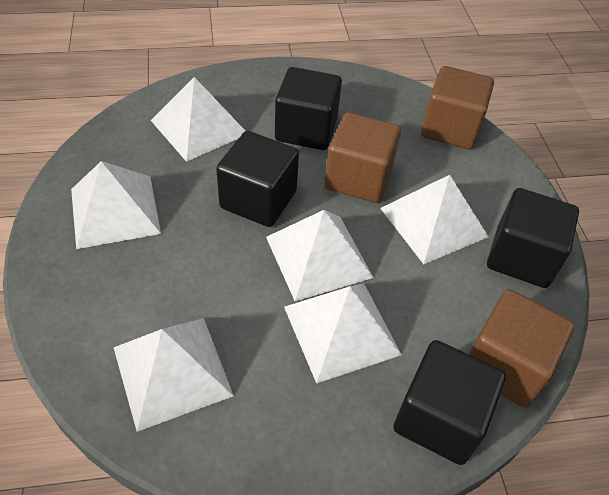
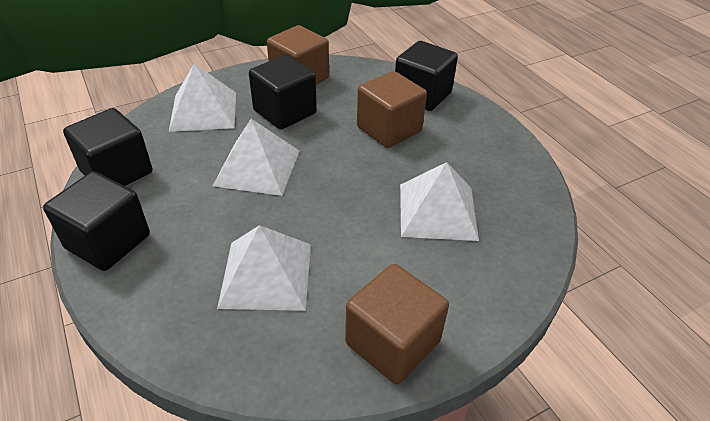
white pyramid: 6 -> 4

